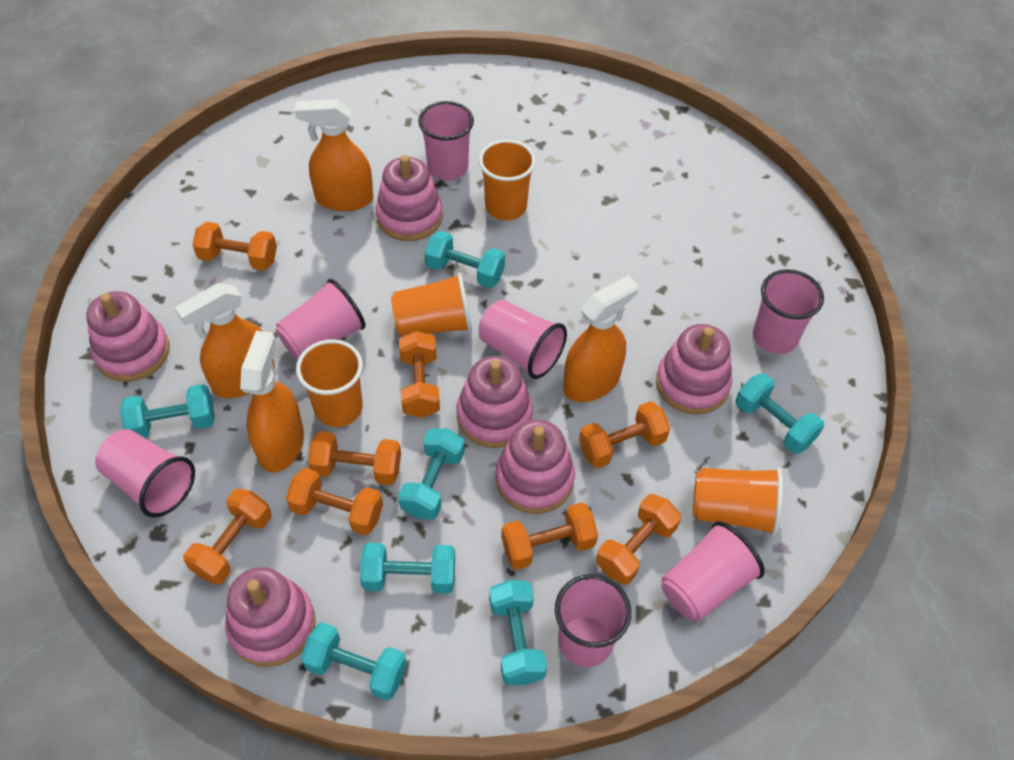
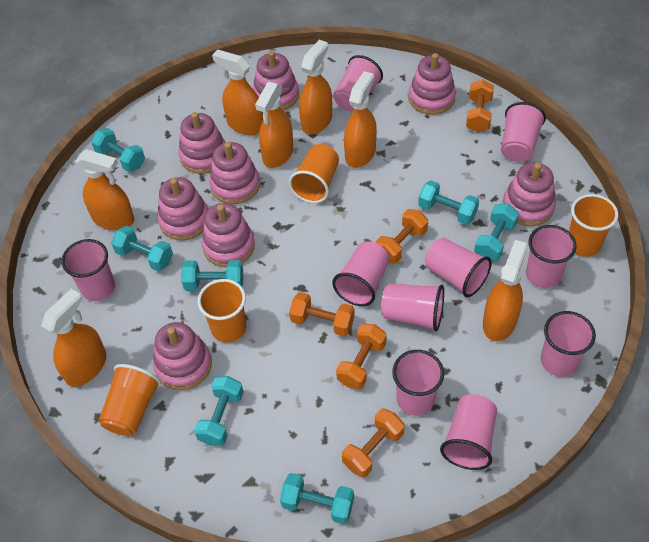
orange dumbbell: 8 -> 5
orange spray bottle: 4 -> 7
pink cup: 7 -> 10
pink stacking toy: 6 -> 8

